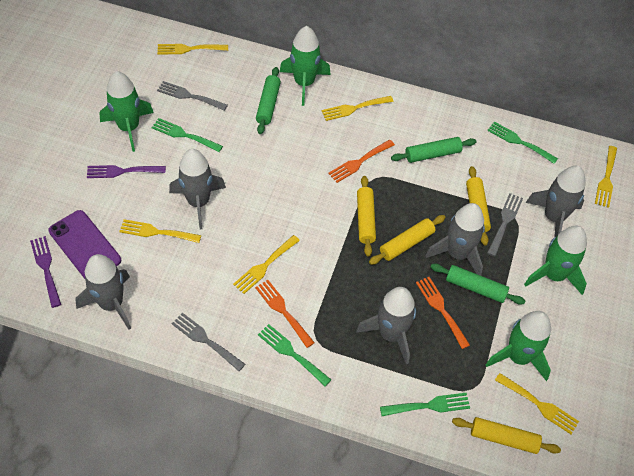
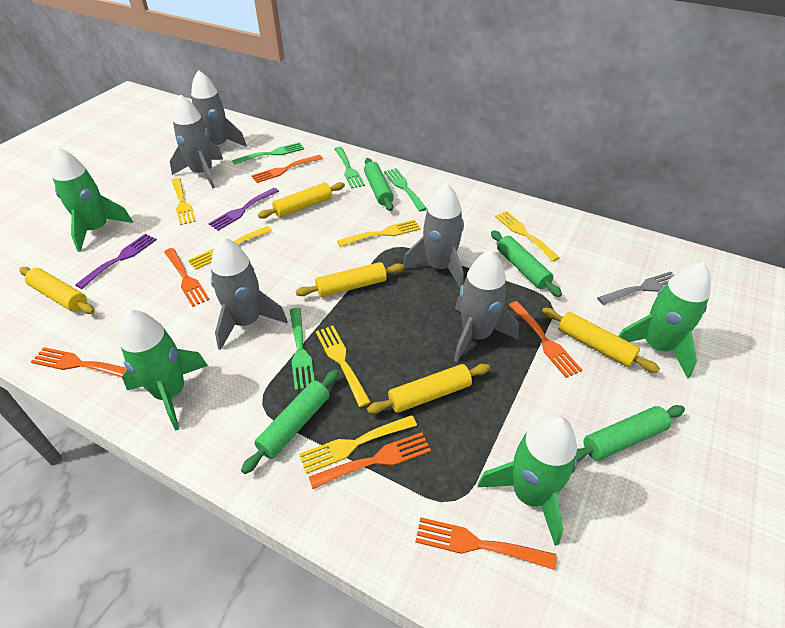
green rolling pin: 3 -> 4
grey fork: 3 -> 1
orange fork: 3 -> 6
purple phone: 1 -> 0
yellow rolling pin: 4 -> 5

